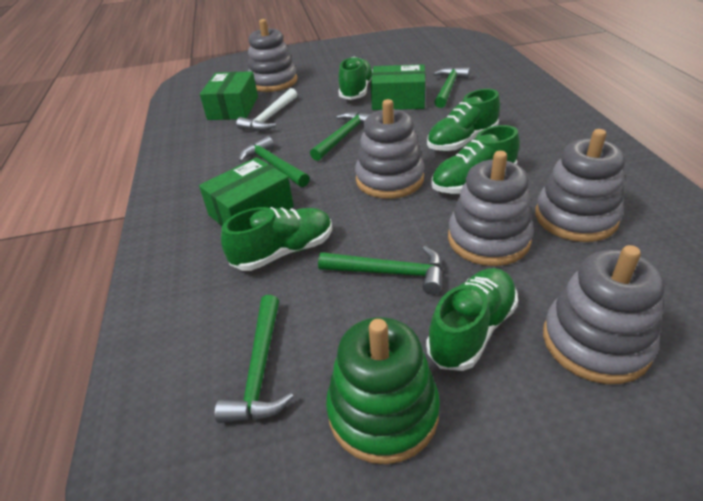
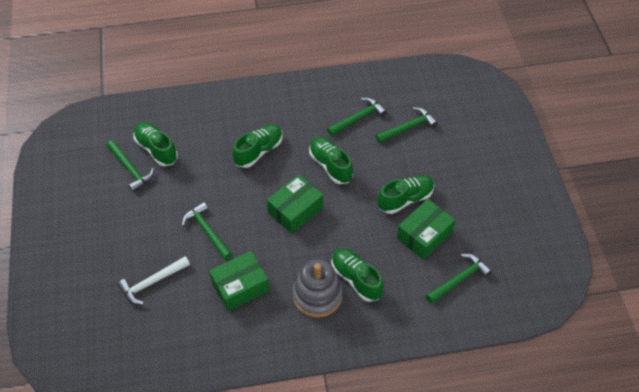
green stacking toy: 1 -> 0
grey stacking toy: 5 -> 1

